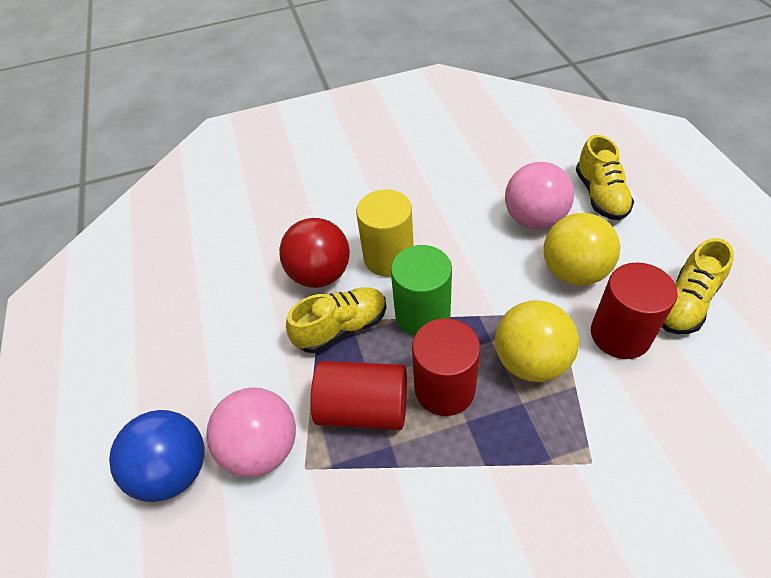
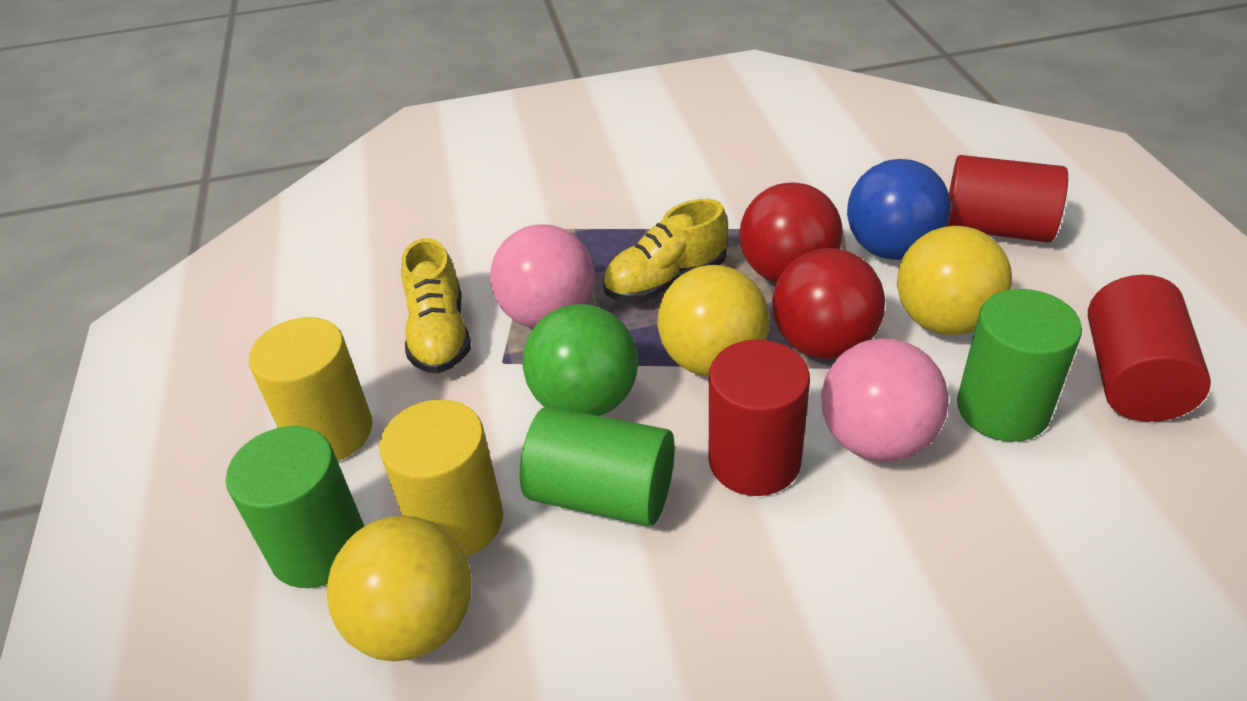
green ball: 0 -> 1
green cylinder: 1 -> 3
red ball: 1 -> 2
yellow ball: 2 -> 3
yellow cylinder: 1 -> 2
yellow shoe: 3 -> 2

